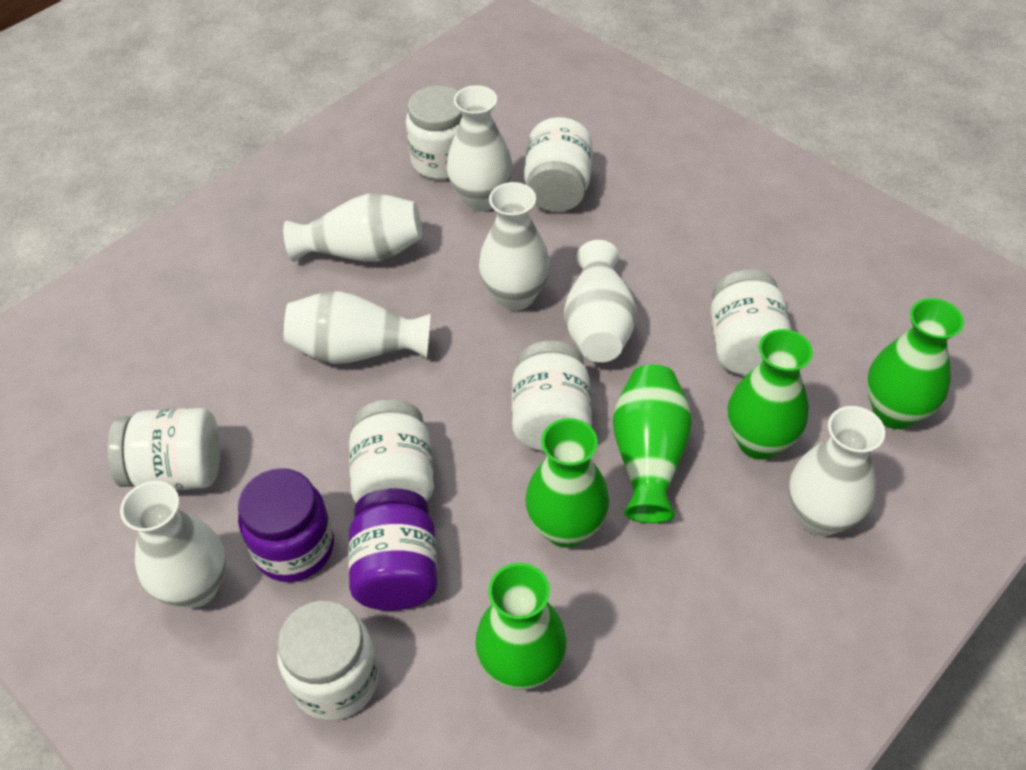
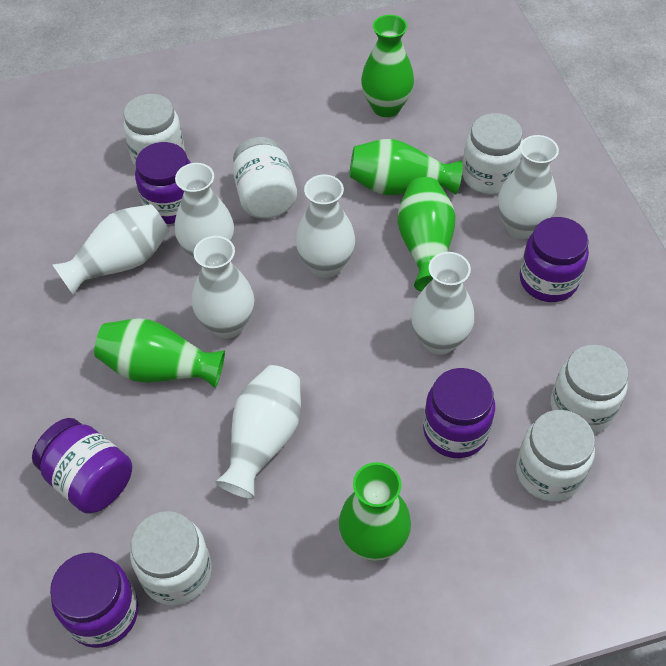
purple jar: 2 -> 5
white jar: 7 -> 6

